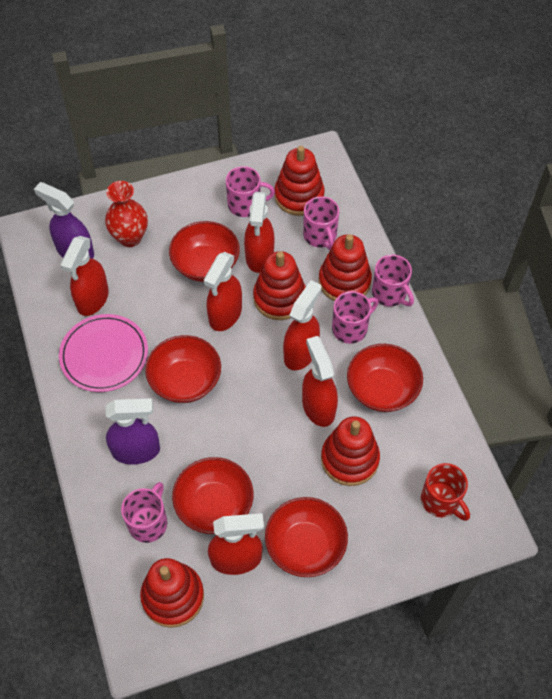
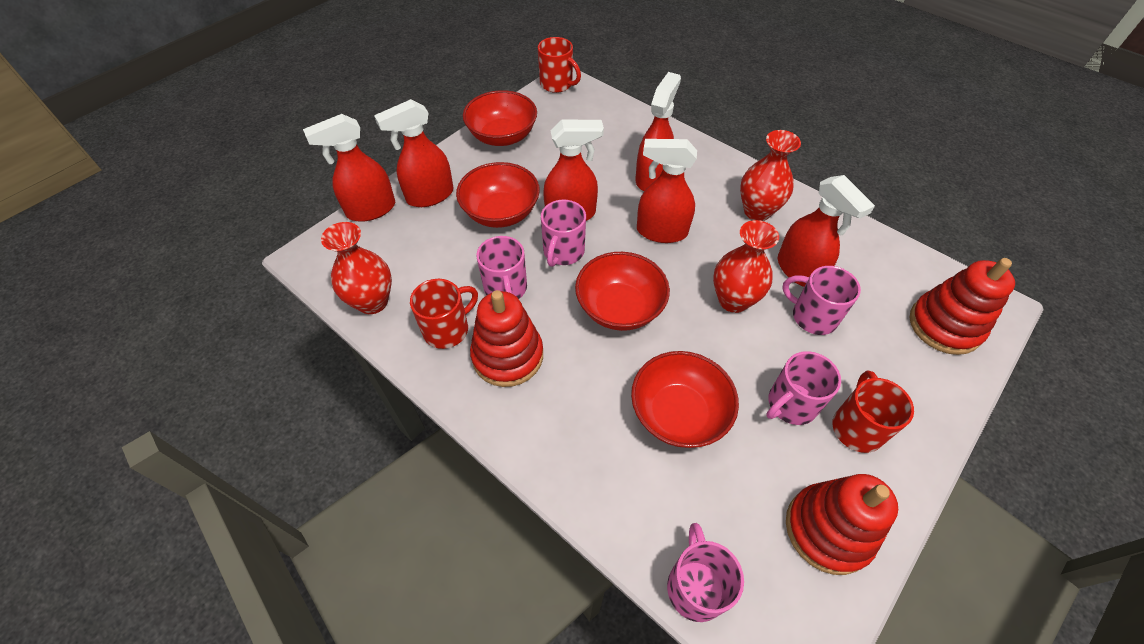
pink plate: 1 -> 0
purple spray bottle: 2 -> 0
red bowl: 5 -> 4
red mug: 1 -> 3
red stacking toy: 5 -> 3
red vase: 1 -> 3

